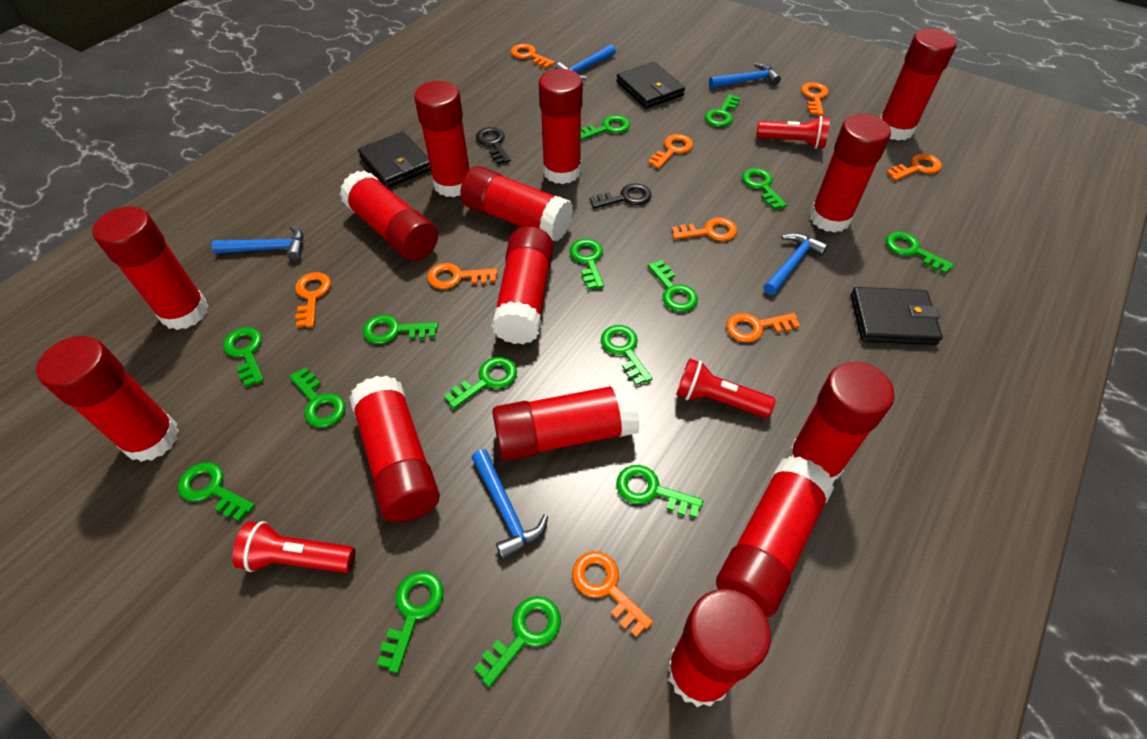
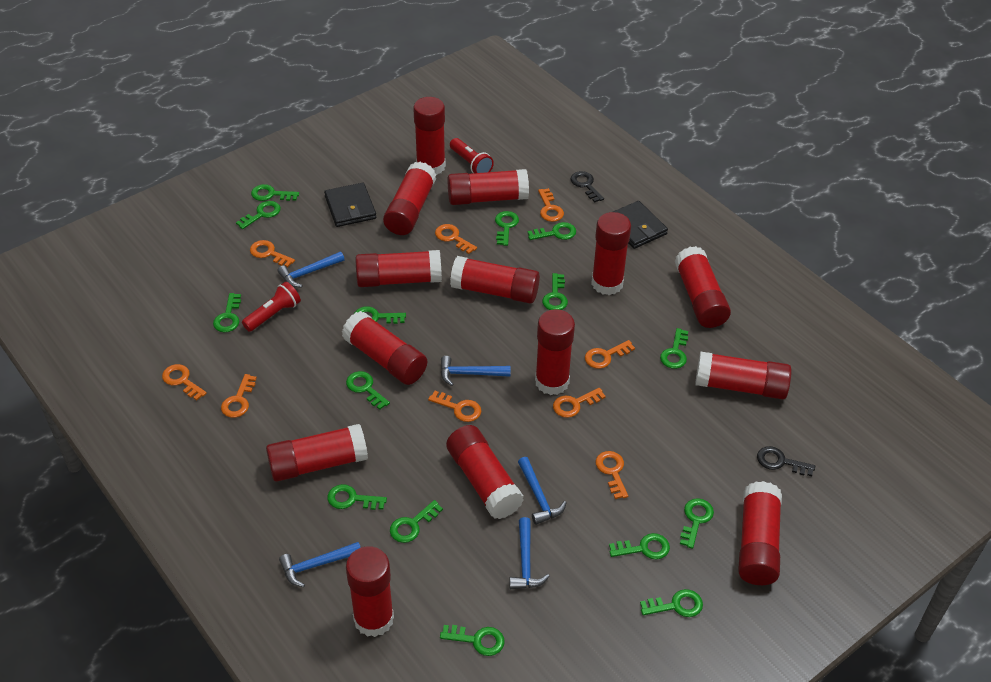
black wallet: 3 -> 2
red flashlight: 3 -> 2

